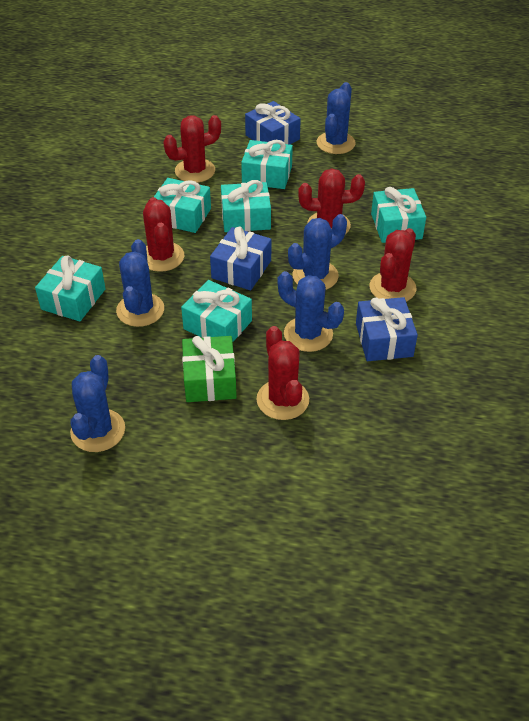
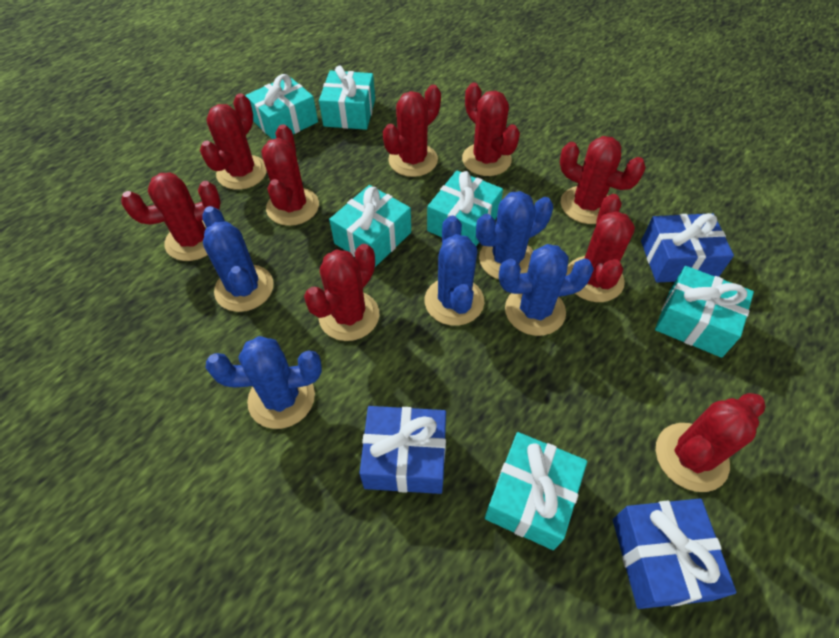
green gift: 1 -> 0
red cactus: 5 -> 9

